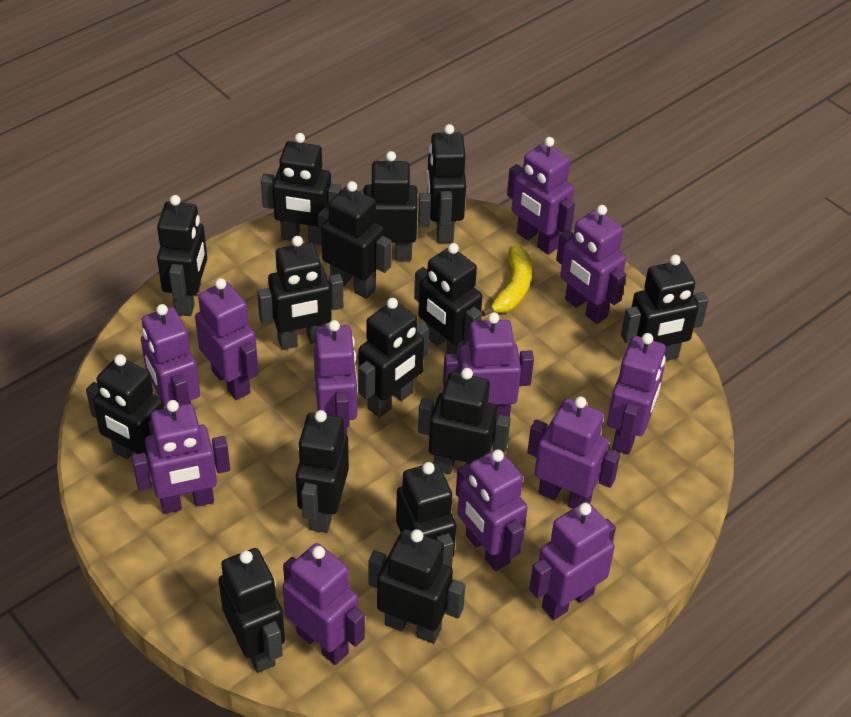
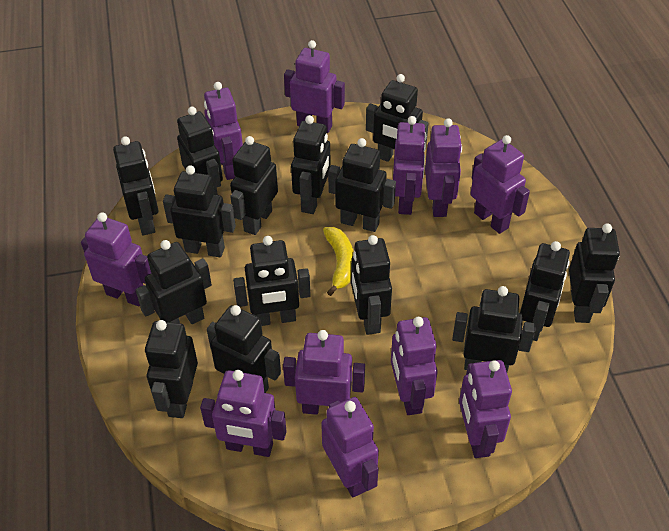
purple robot: 12 -> 11

